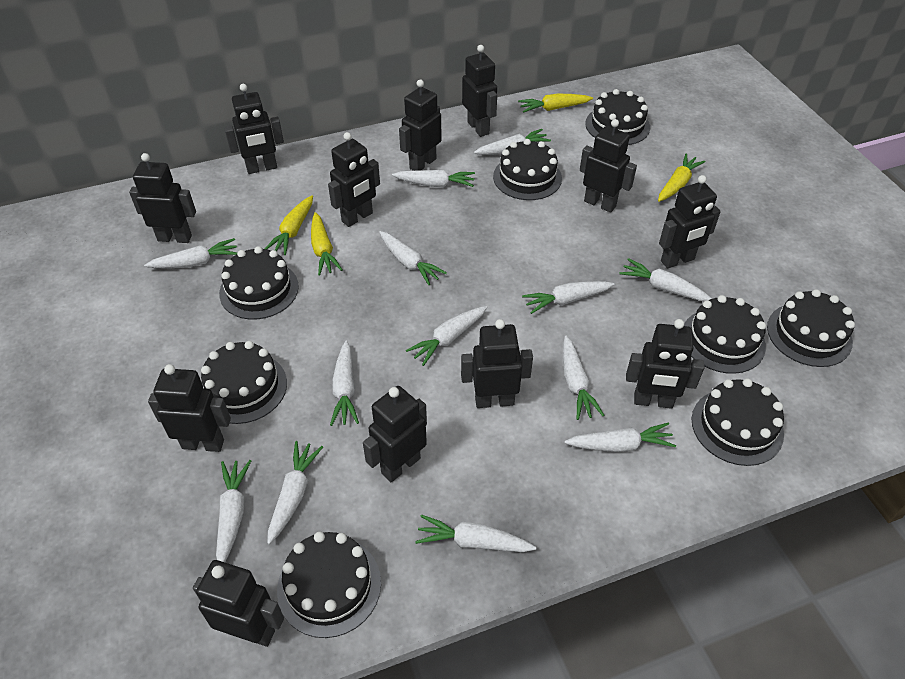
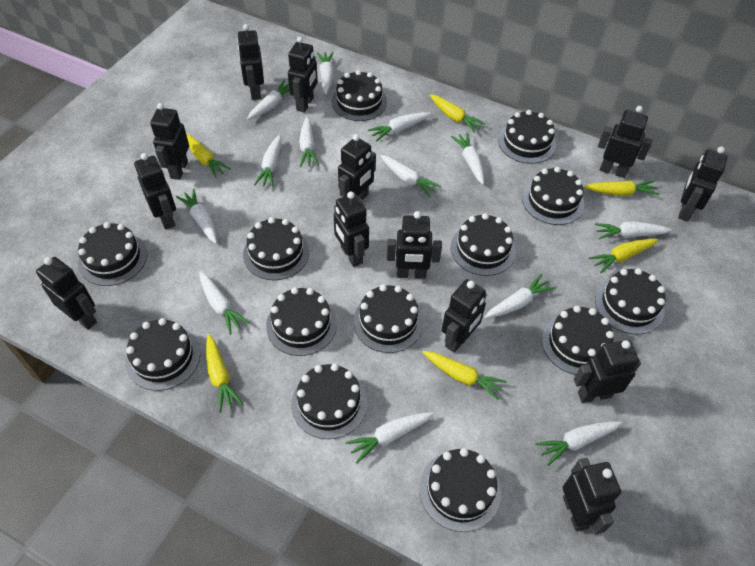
black cake: 8 -> 13
black robot: 12 -> 13
yellow carrot: 4 -> 6

